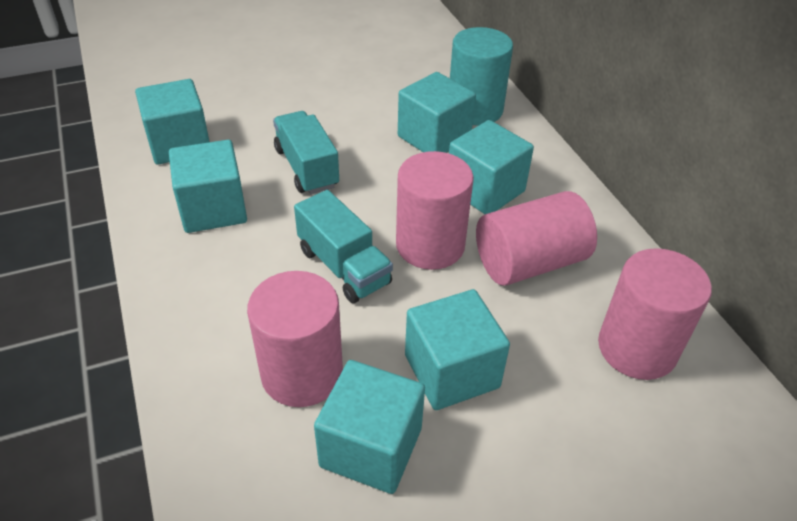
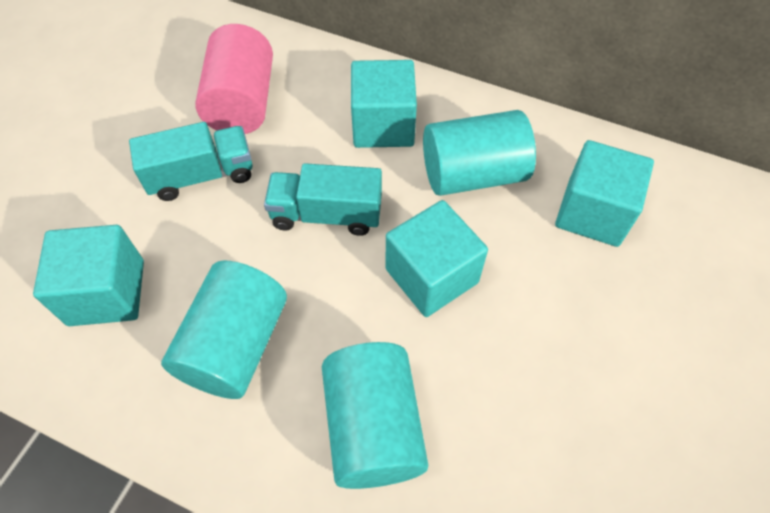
pink cylinder: 4 -> 1
turquoise cube: 6 -> 4
turquoise cylinder: 1 -> 3

